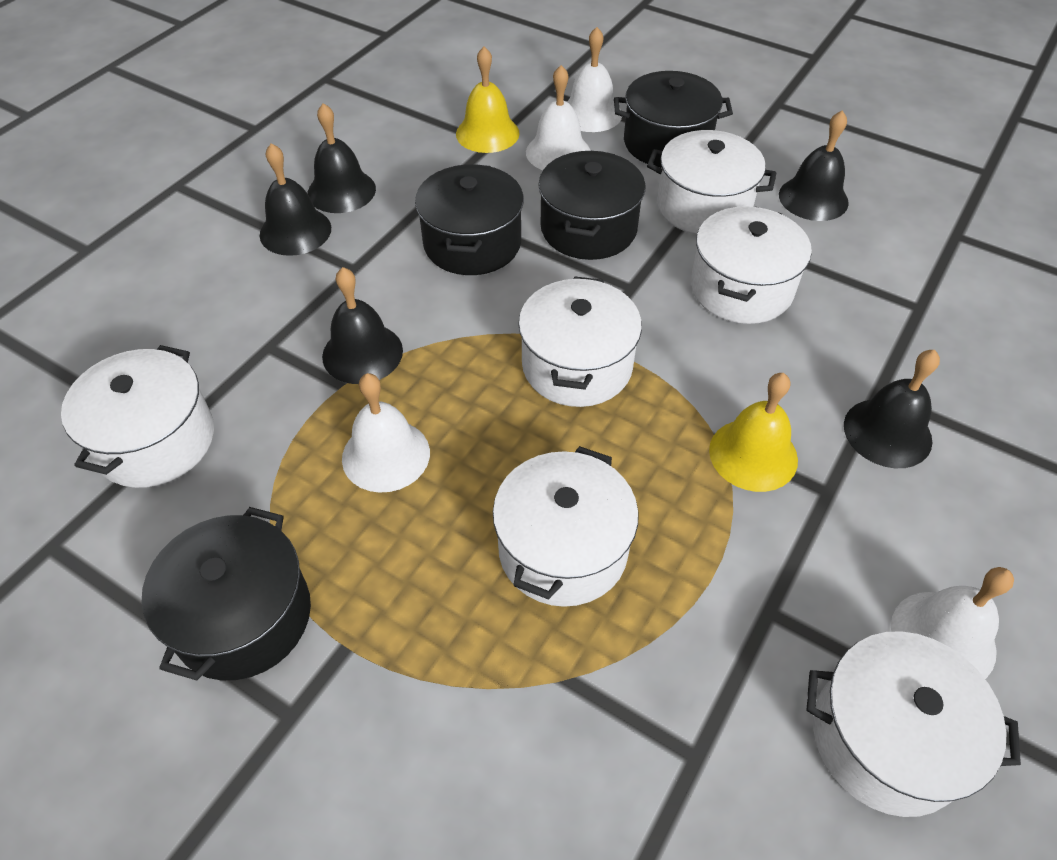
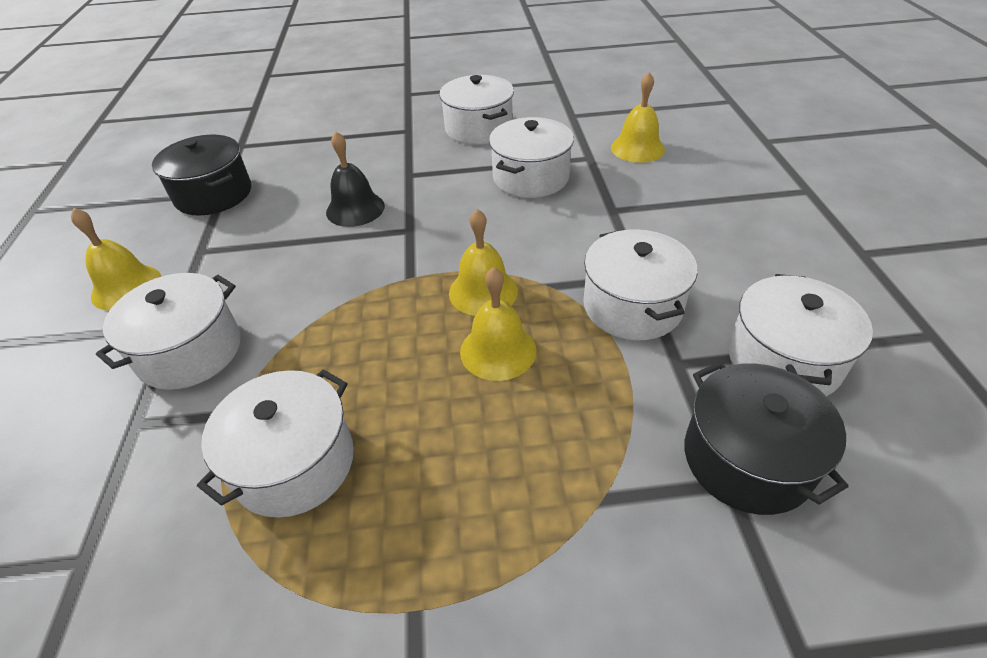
black bell: 5 -> 1
black pot: 4 -> 2
white bell: 4 -> 0
yellow bell: 2 -> 4

